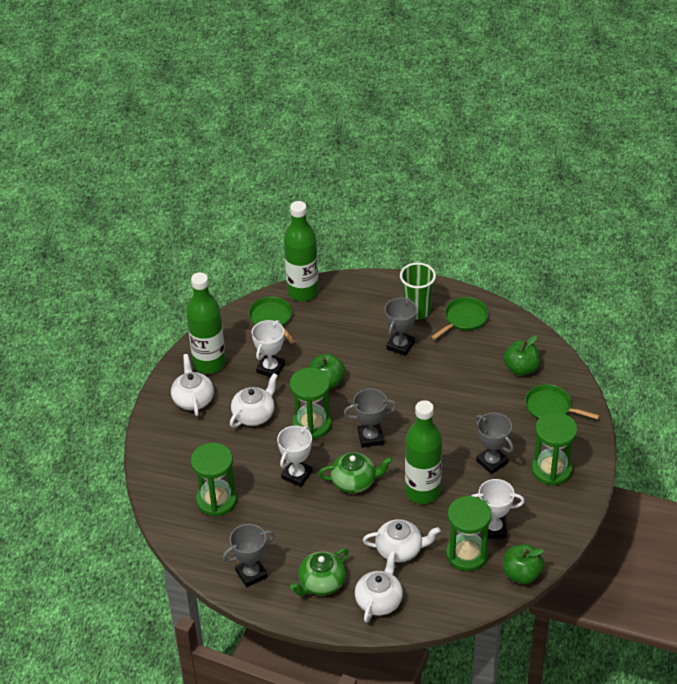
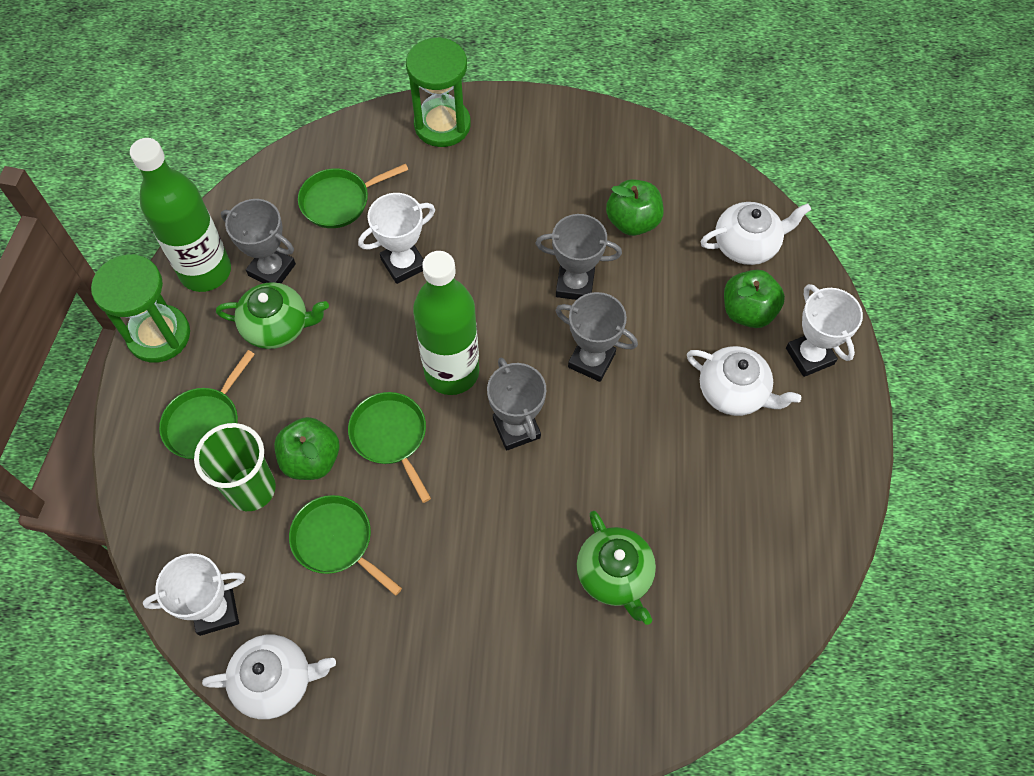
green bottle: 3 -> 2
green hourglass: 4 -> 2
green pan: 3 -> 4
white teapot: 4 -> 3

